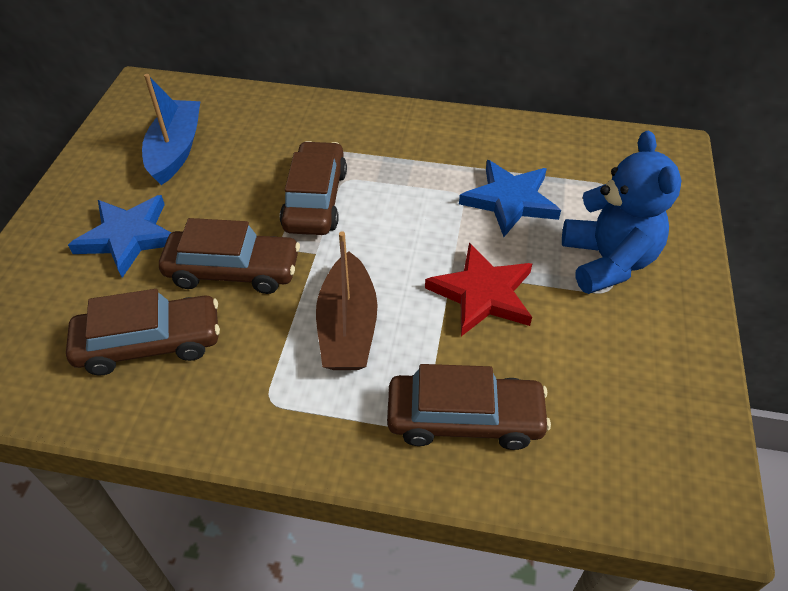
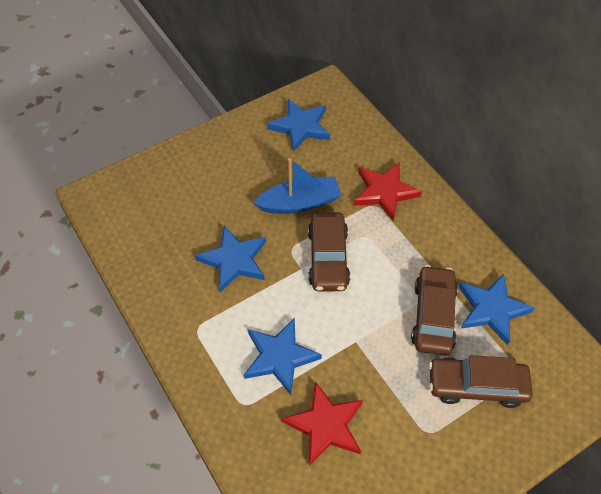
blue star: 2 -> 4
blue teddy bear: 1 -> 0
brown boat: 1 -> 0
brown car: 4 -> 3
red star: 1 -> 2

